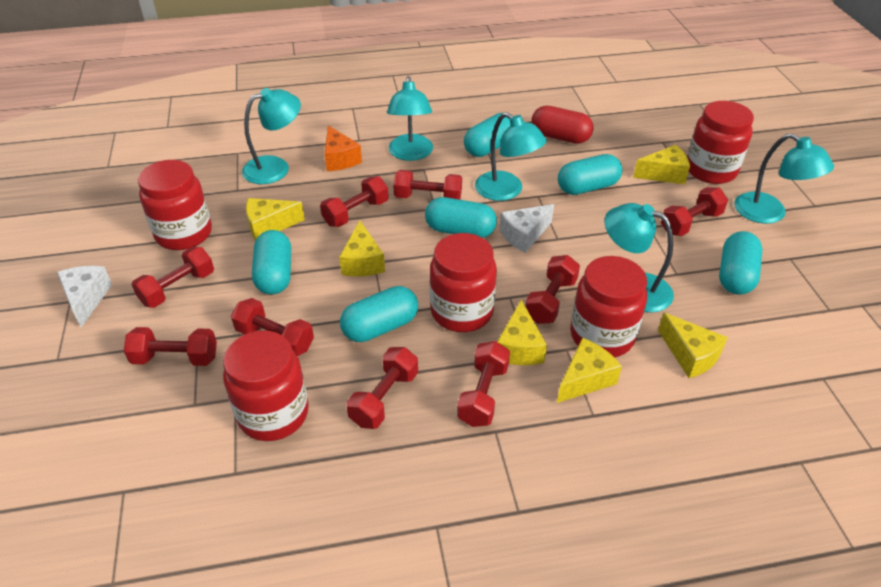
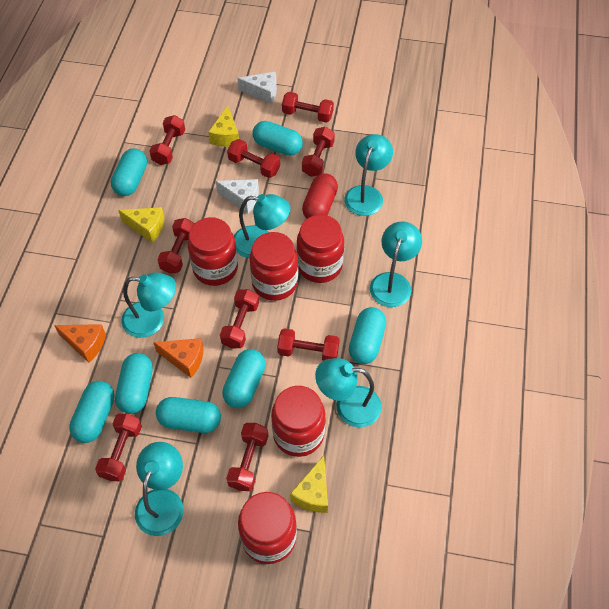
orange cheese: 1 -> 2
turquoise capsule: 6 -> 7
turquoise lamp: 5 -> 6
yellow cheese: 6 -> 3

